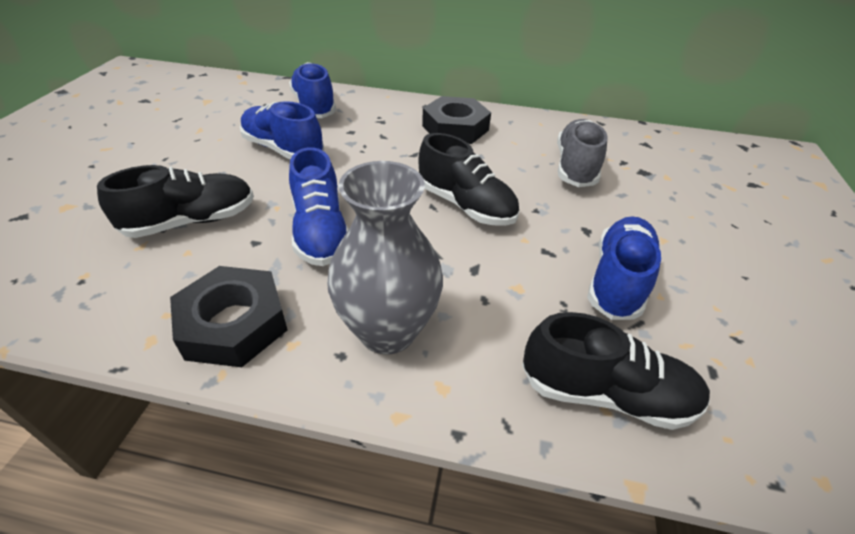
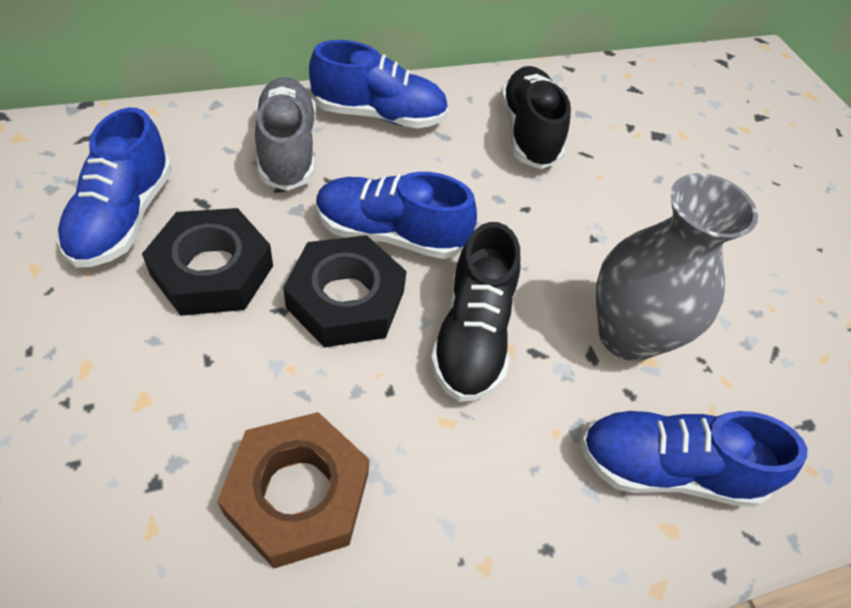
black shoe: 3 -> 2
brown nut: 0 -> 1

